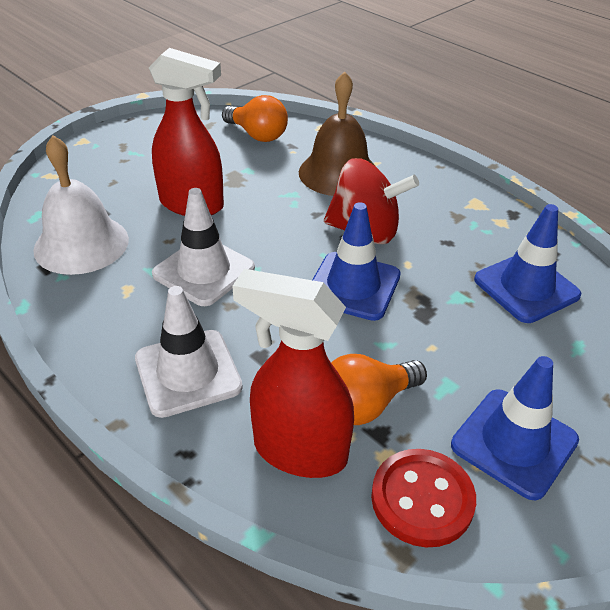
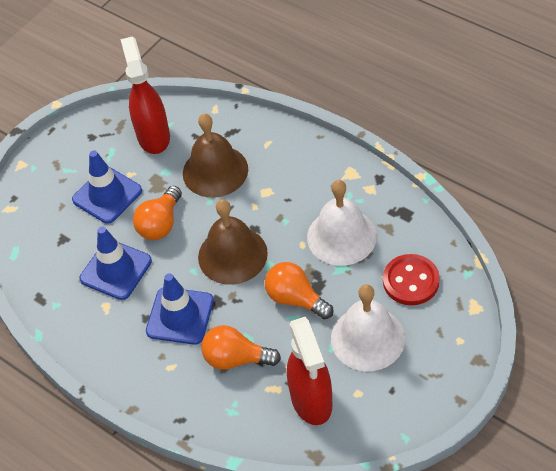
brown bell: 1 -> 2
orange light bulb: 2 -> 3
red spinning top: 1 -> 0
white bell: 1 -> 2
white traffic cone: 2 -> 0

